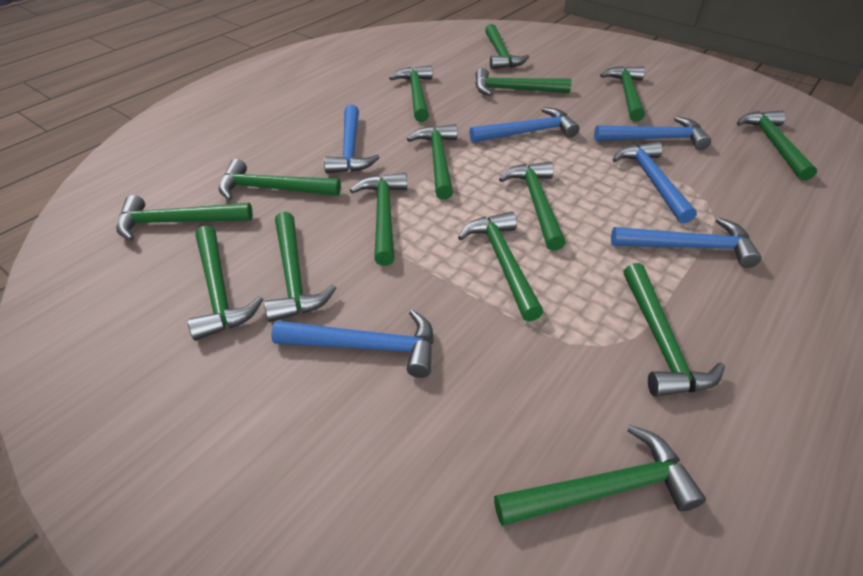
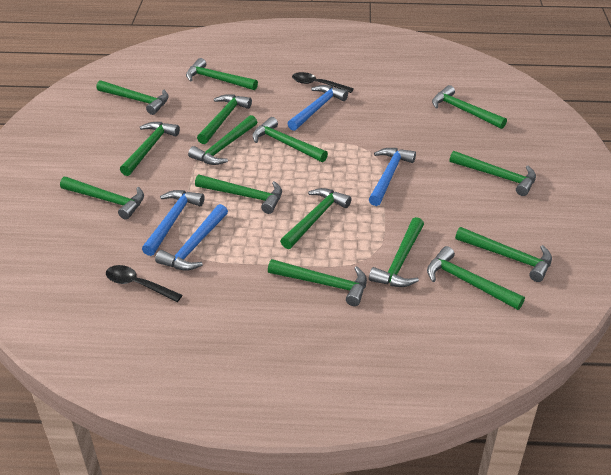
black spoon: 0 -> 2
blue hammer: 6 -> 4

